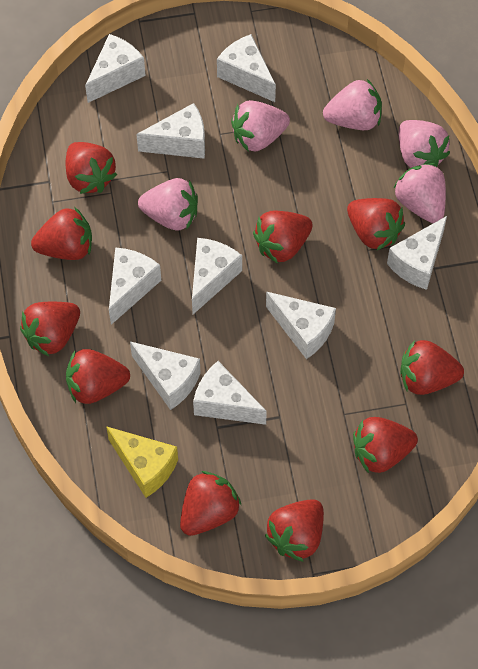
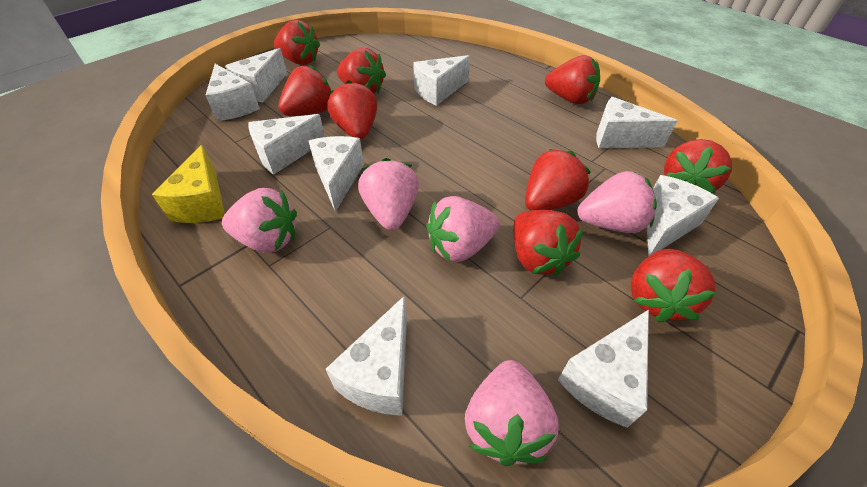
red strawberry: 10 -> 9

